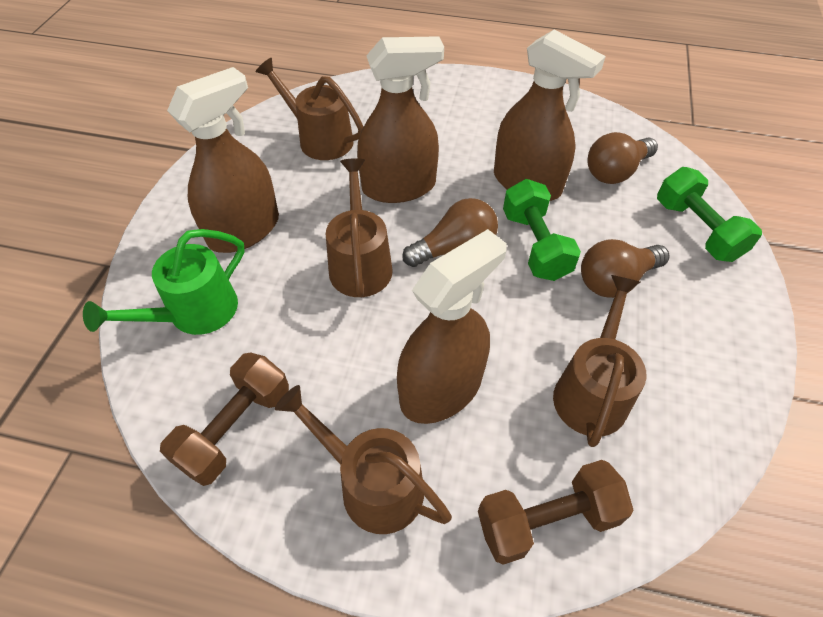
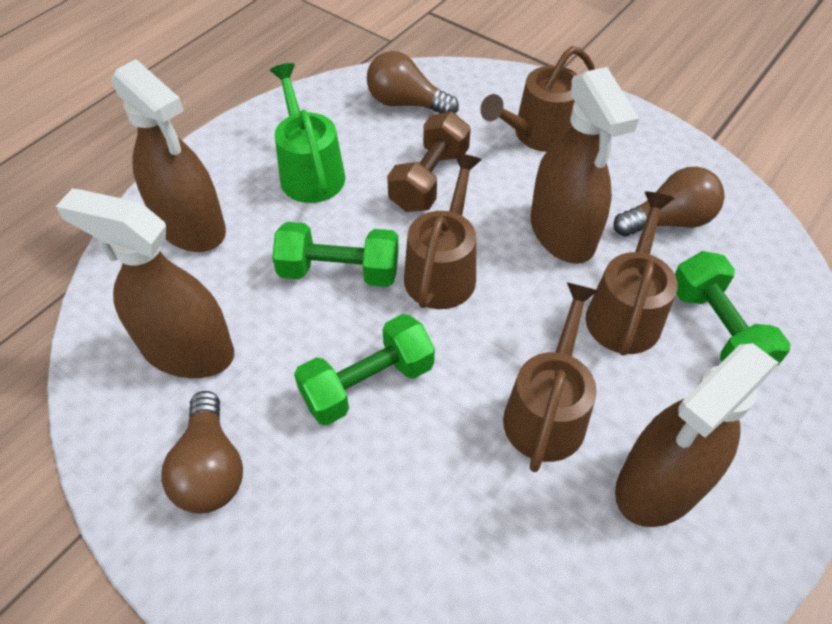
brown dumbbell: 2 -> 1
green dumbbell: 2 -> 3

